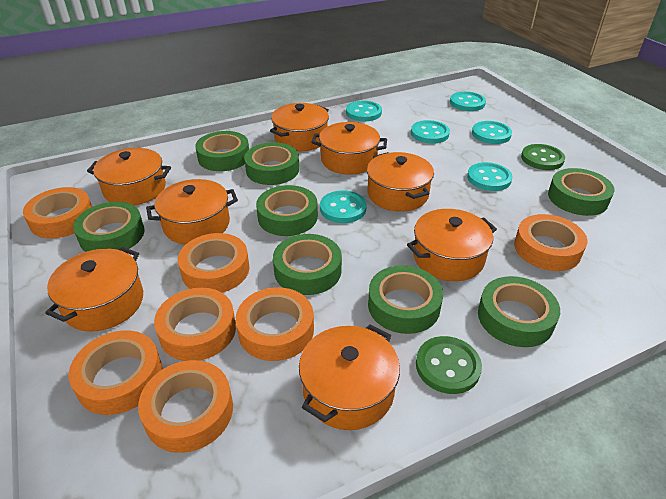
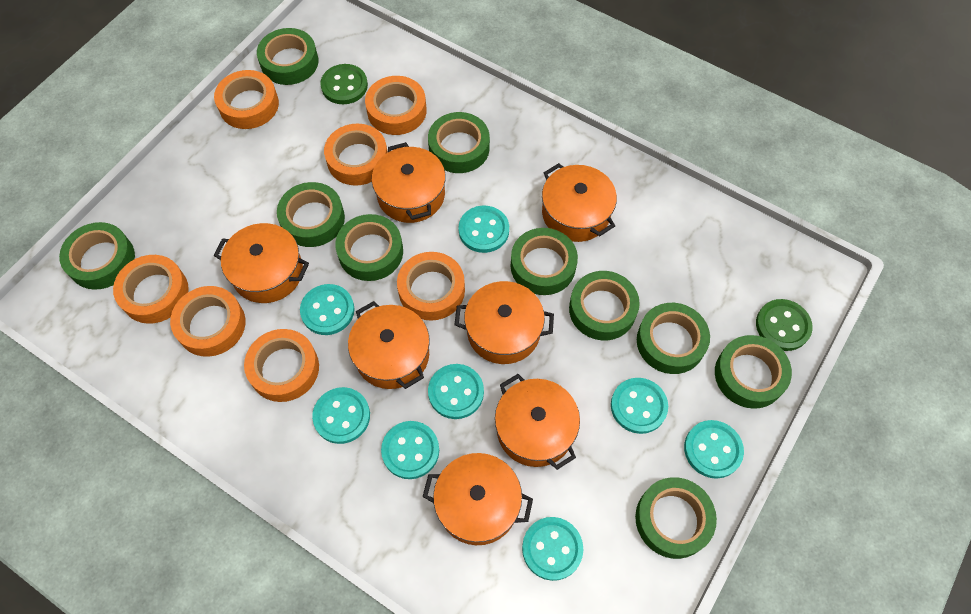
green tape: 8 -> 10
orange pot: 8 -> 7
turquoise button: 6 -> 8

